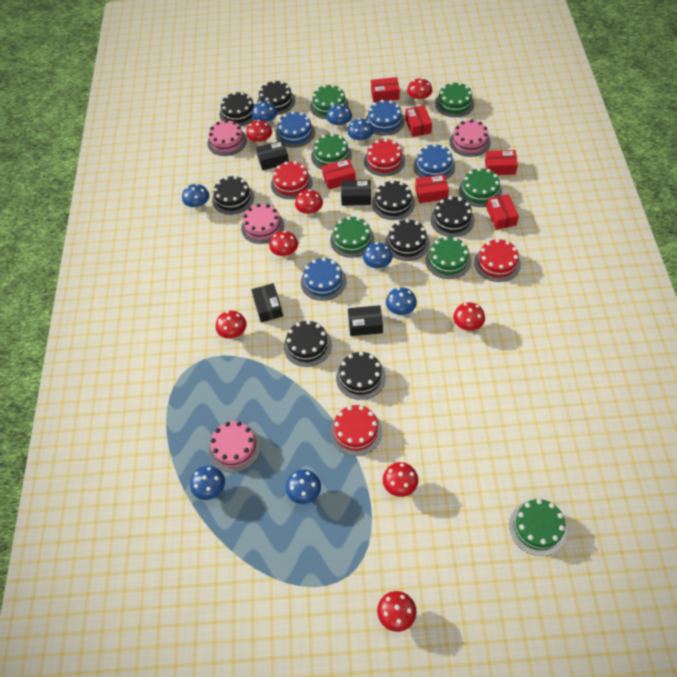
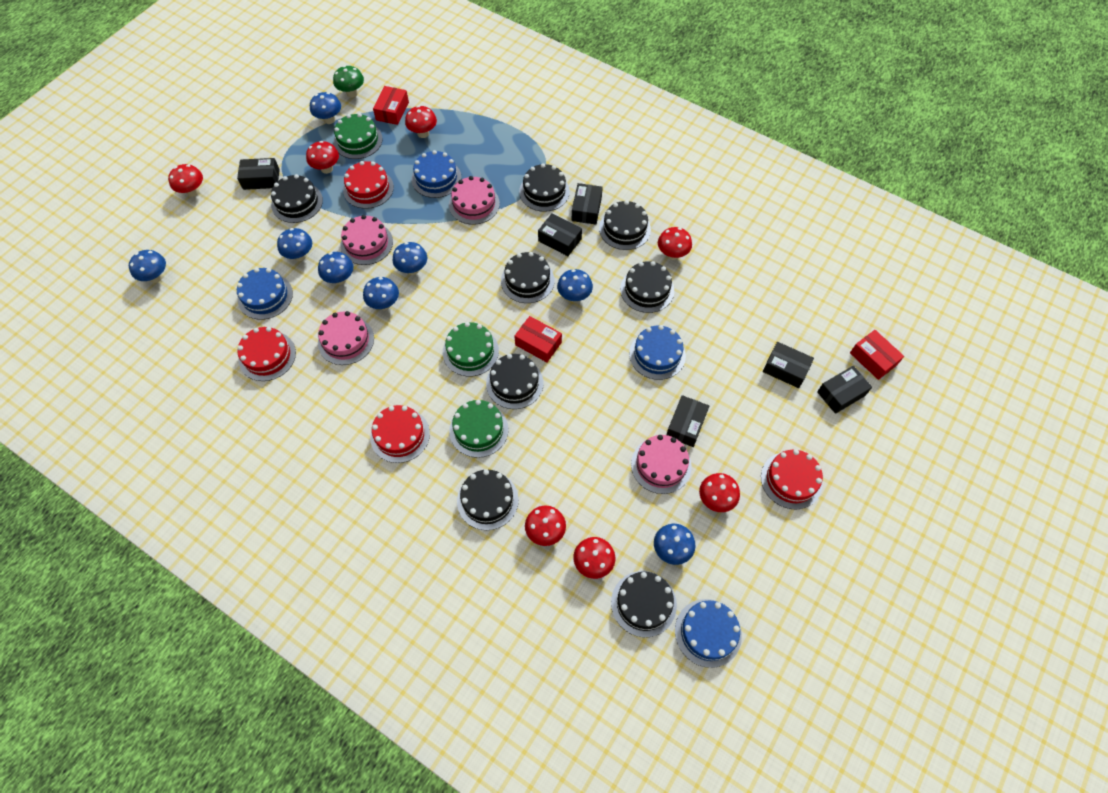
black box: 4 -> 6
green cake: 7 -> 3
green mushroom: 0 -> 1
red box: 6 -> 3
red mushroom: 8 -> 7

